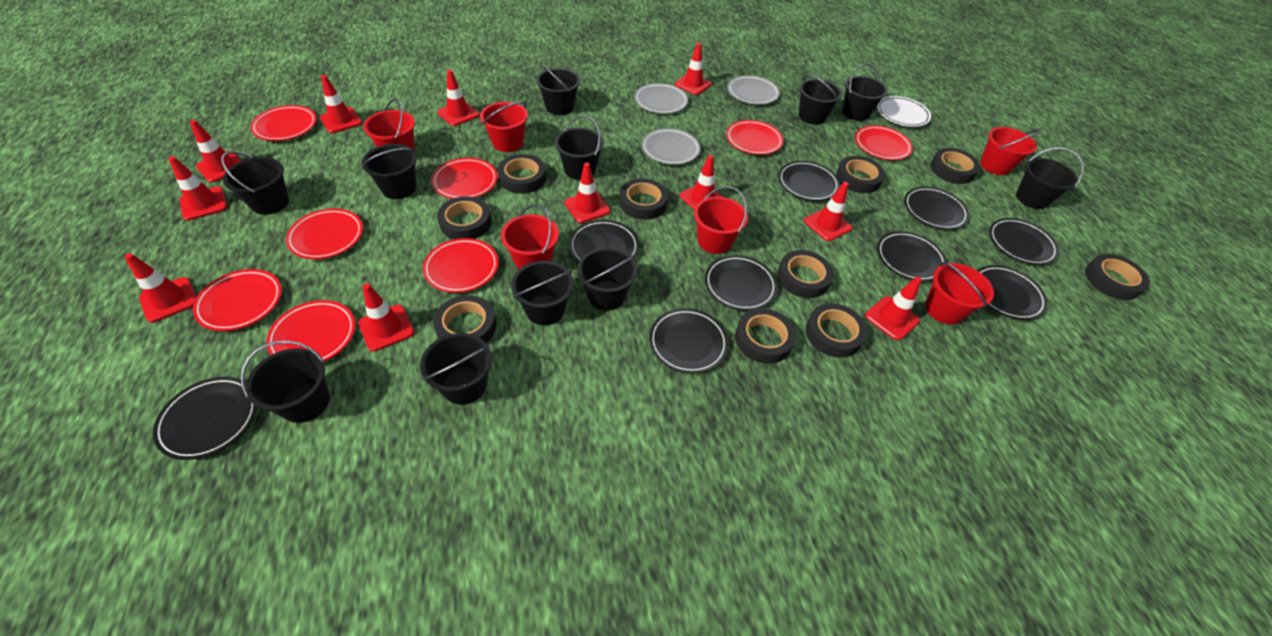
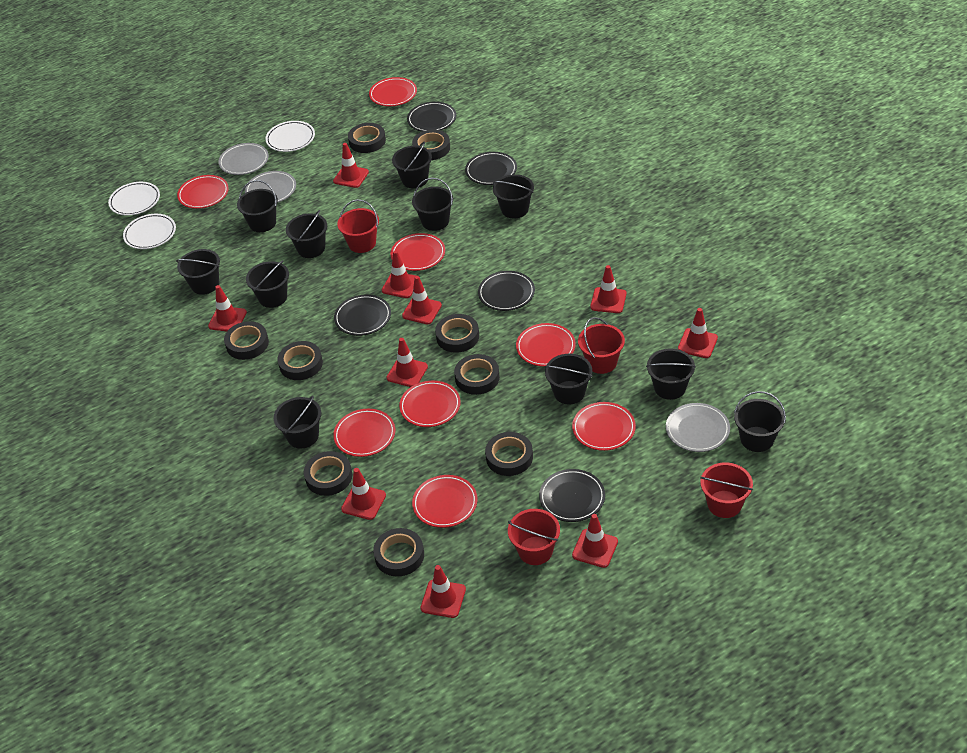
black plate: 9 -> 5
black tape: 10 -> 9
red bucket: 6 -> 4
red traffic cone: 11 -> 10
white plate: 1 -> 3

